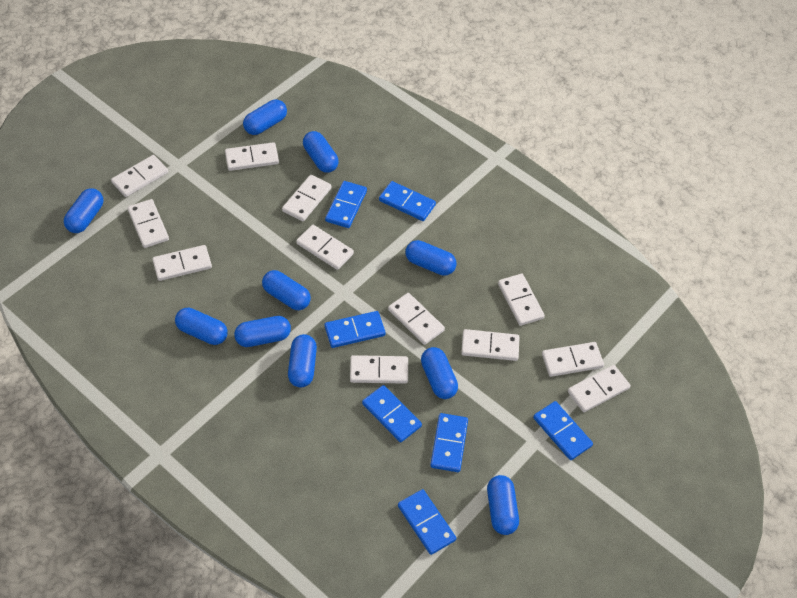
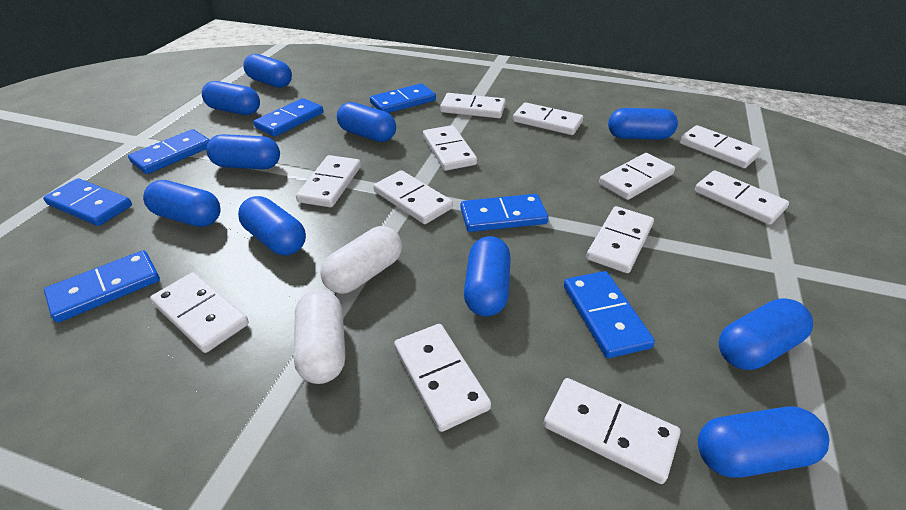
white capsule: 0 -> 2

